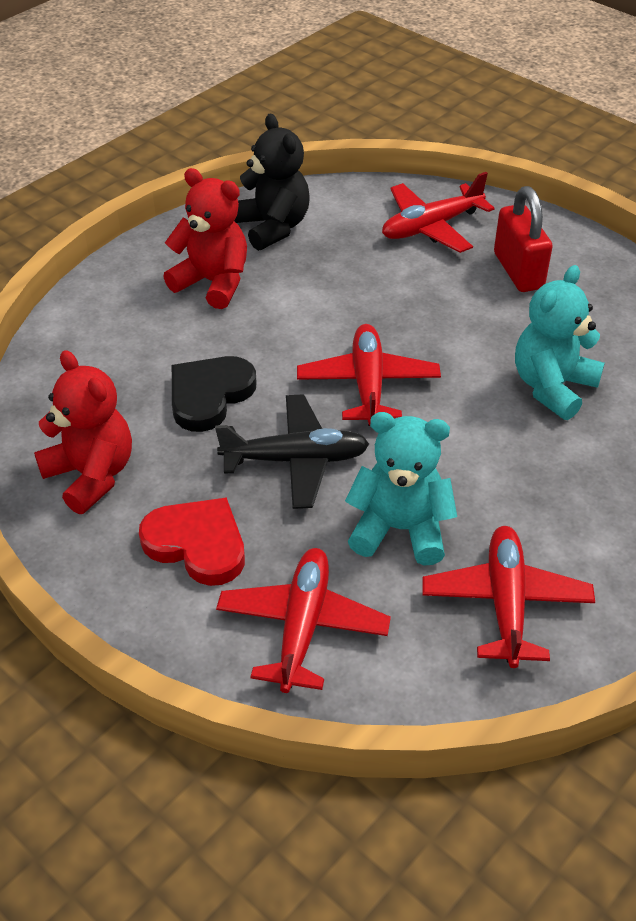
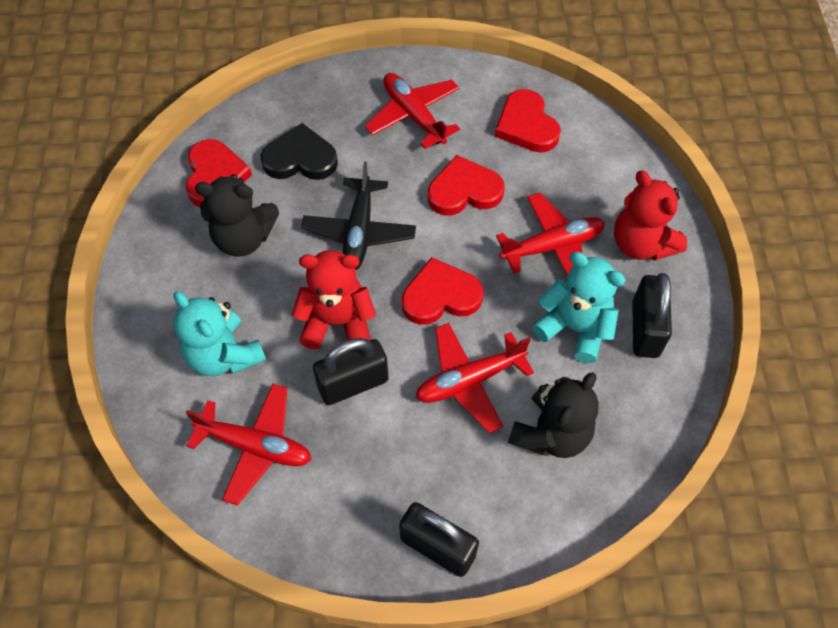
black padlock: 0 -> 3
black teddy bear: 1 -> 2
red heart: 1 -> 4
red padlock: 1 -> 0

